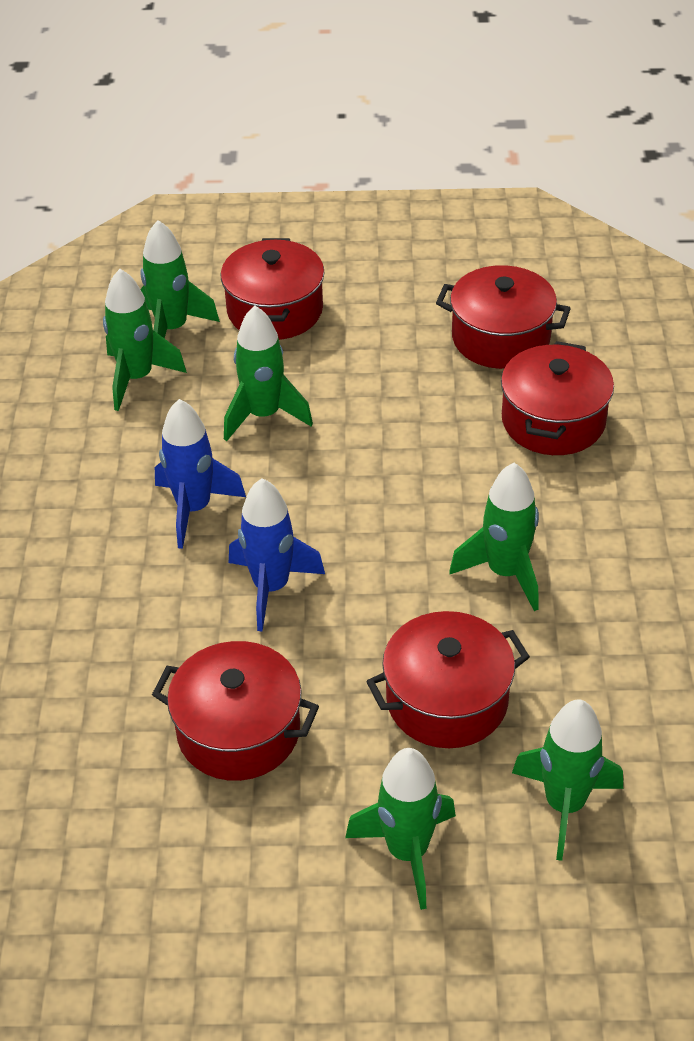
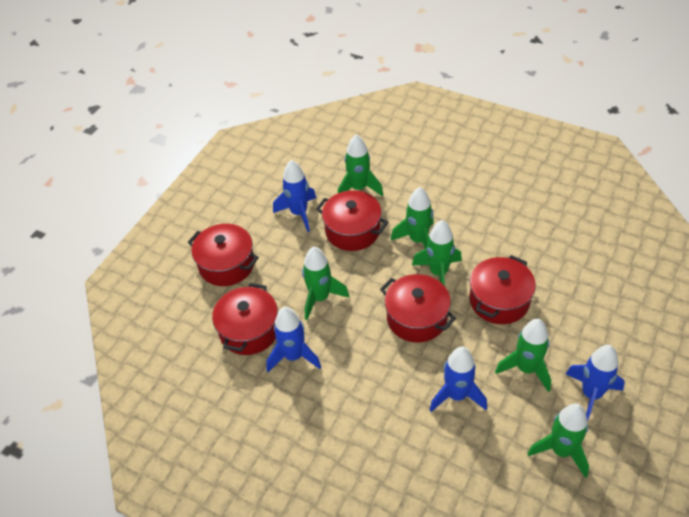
blue rocket: 2 -> 4

